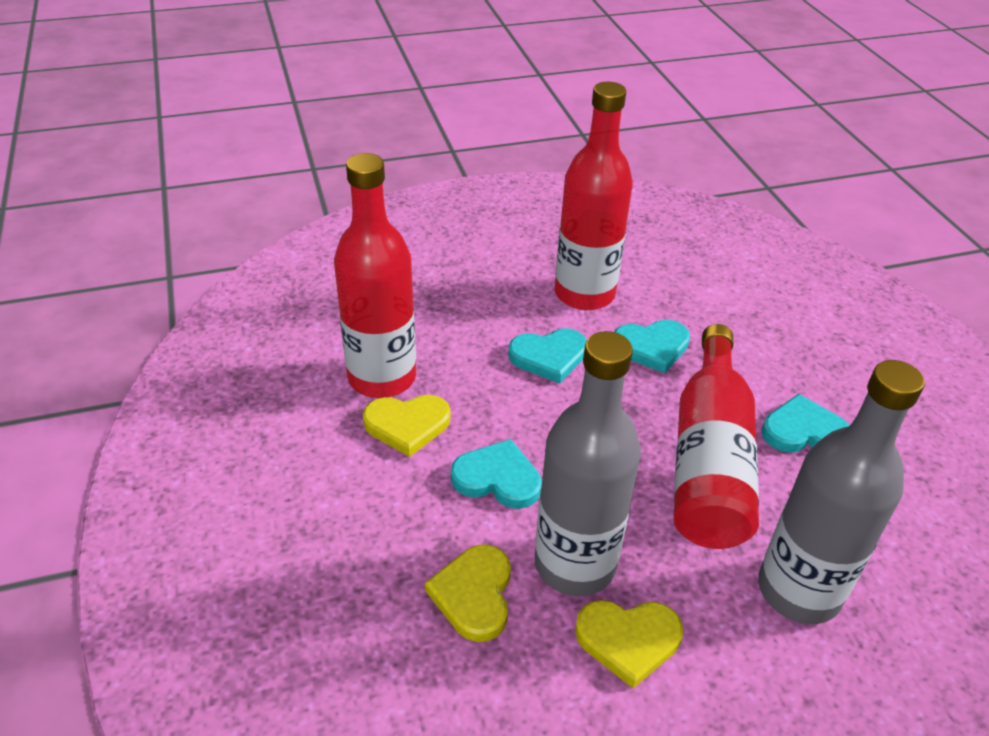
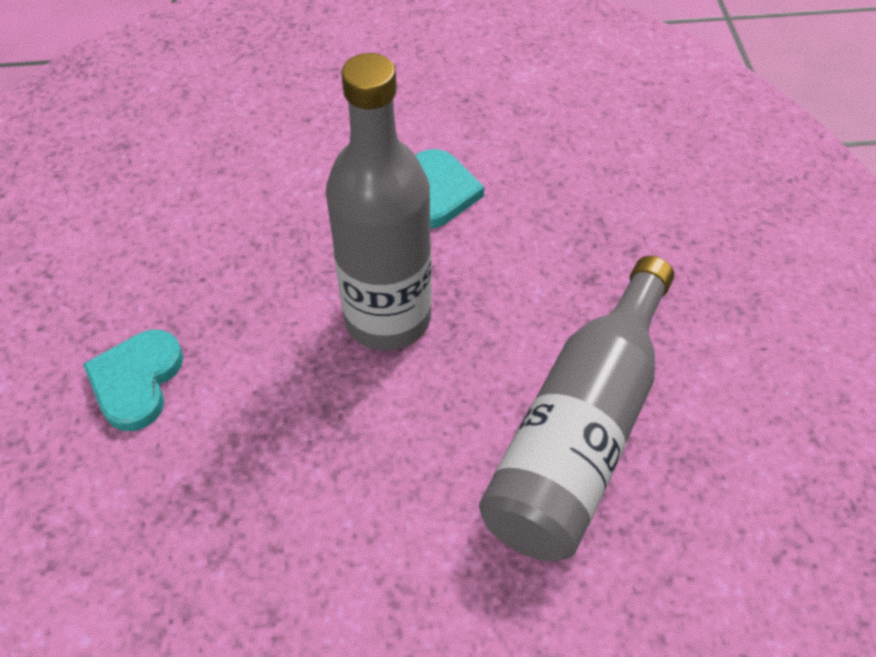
red bottle: 3 -> 0
turquoise heart: 4 -> 2
yellow heart: 3 -> 0

